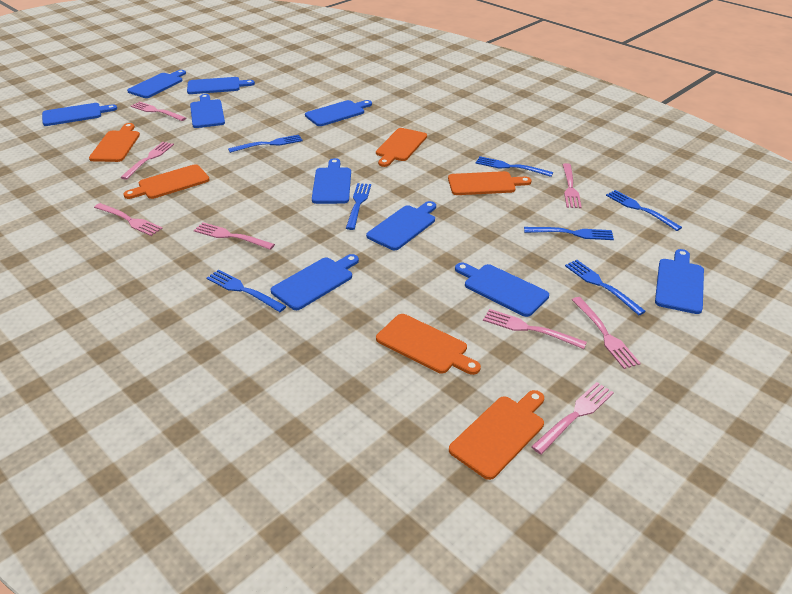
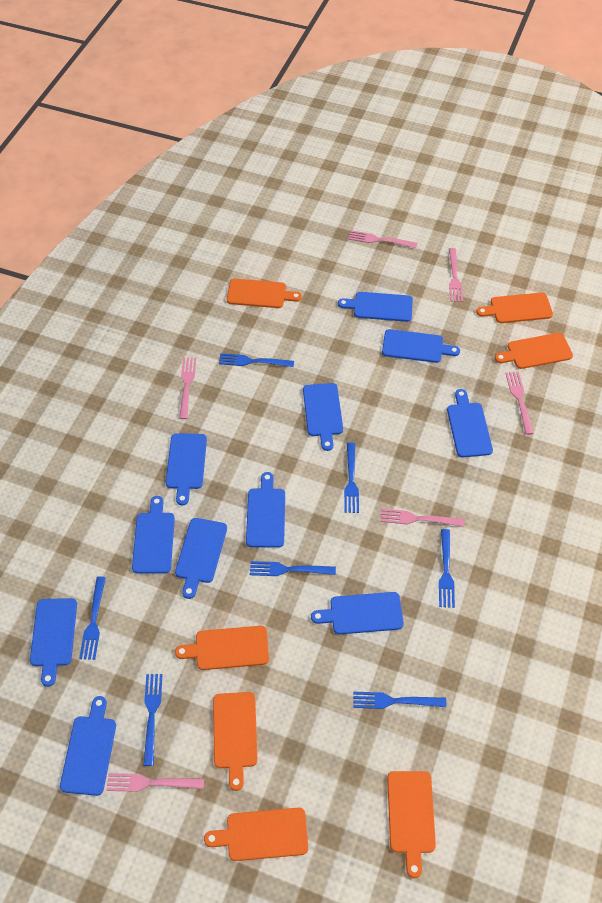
blue cutting board: 10 -> 11
orange cutting board: 6 -> 7
pink fork: 8 -> 6

